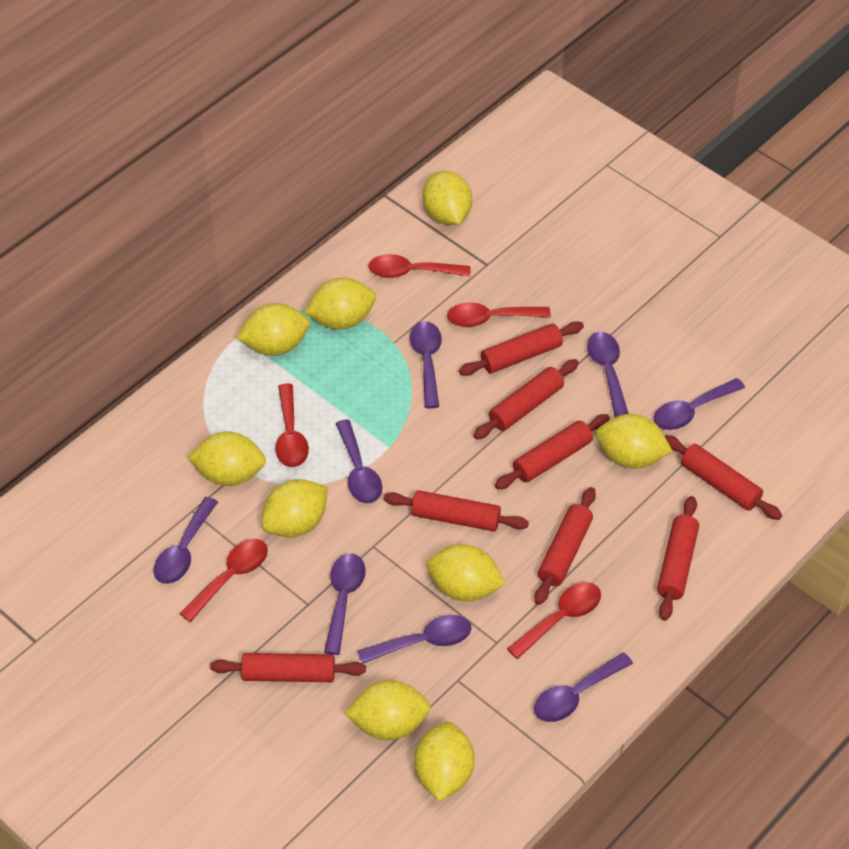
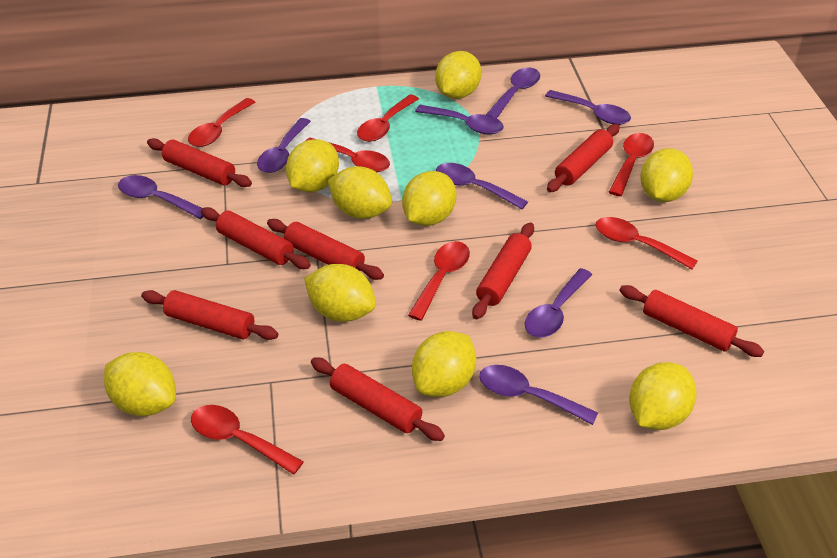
red spoon: 5 -> 7

